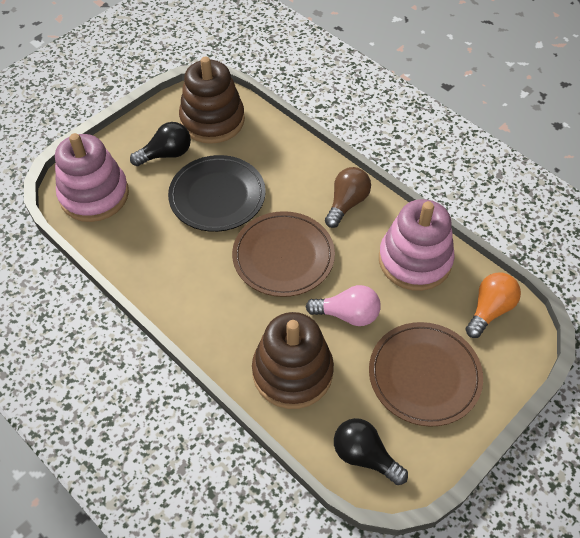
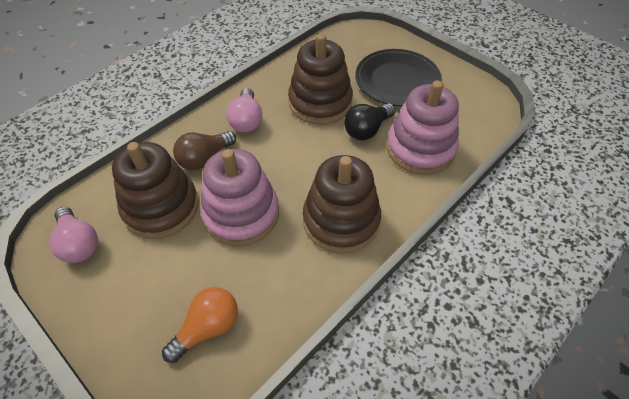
black light bulb: 2 -> 1
brown plate: 2 -> 0
brown stacking toy: 2 -> 3
pink light bulb: 1 -> 2

